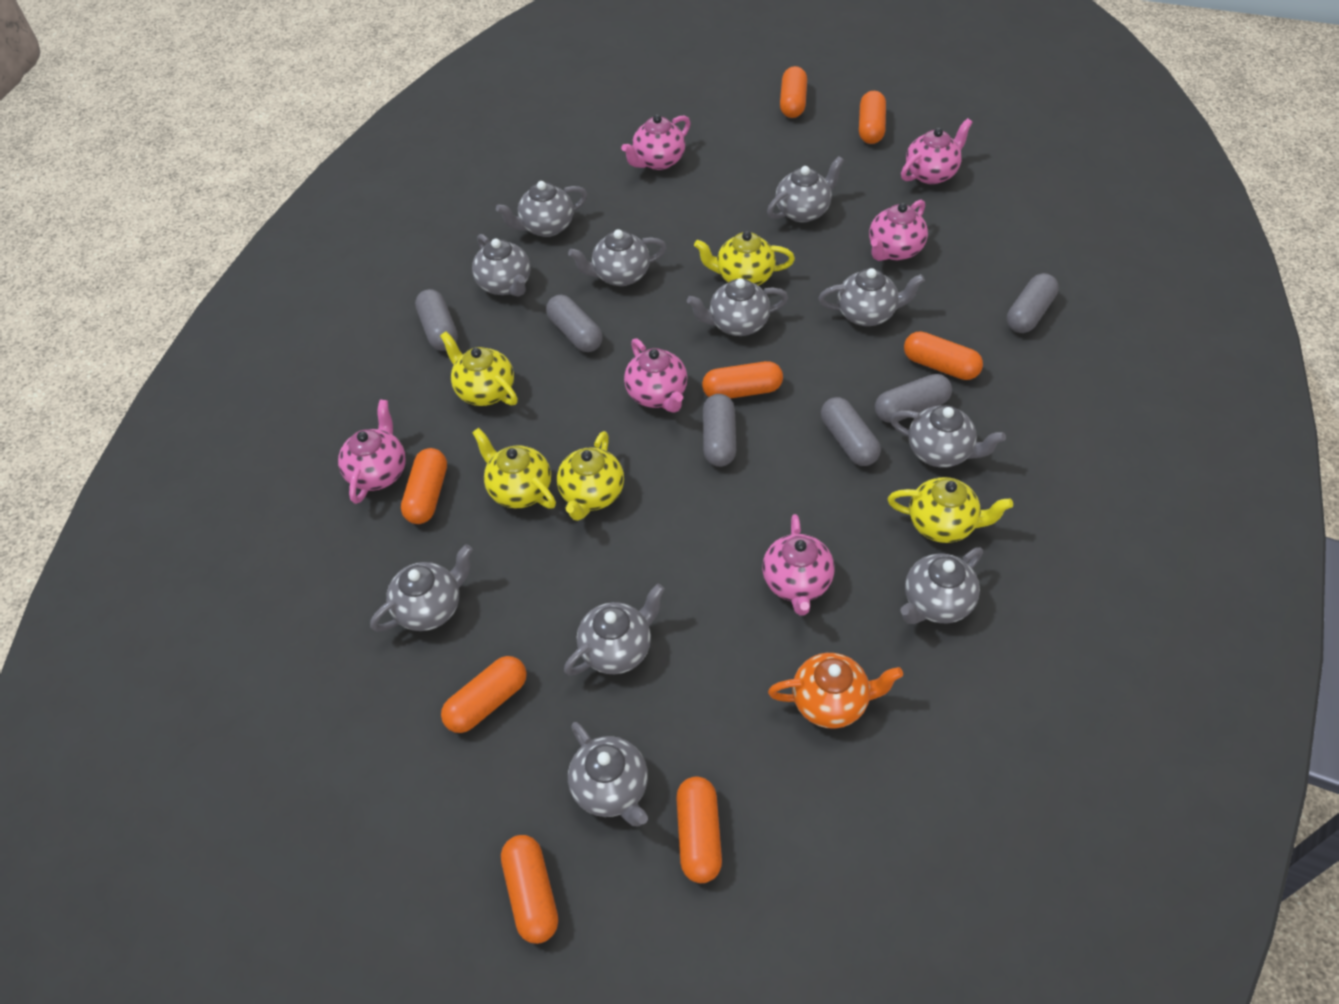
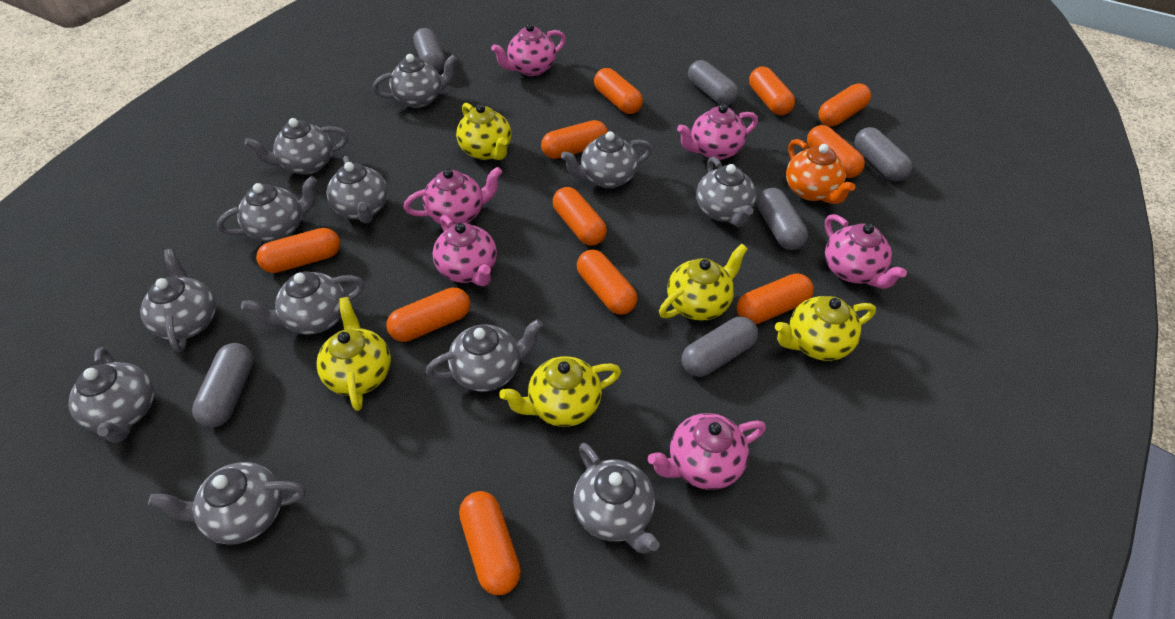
grey teapot: 11 -> 12
orange capsule: 8 -> 11

